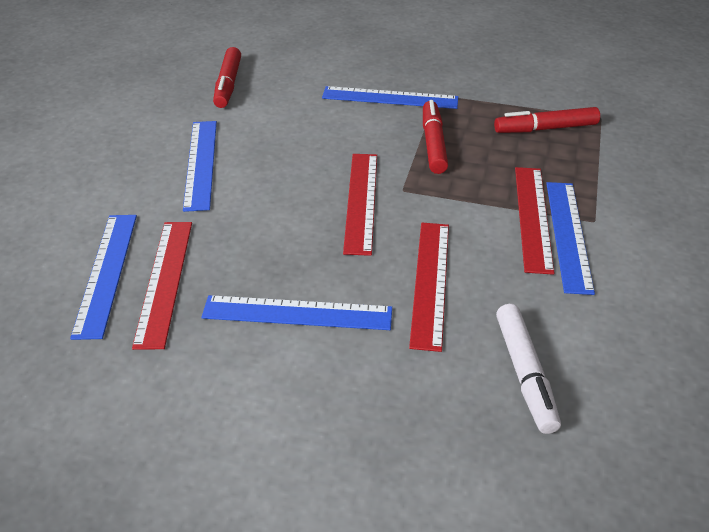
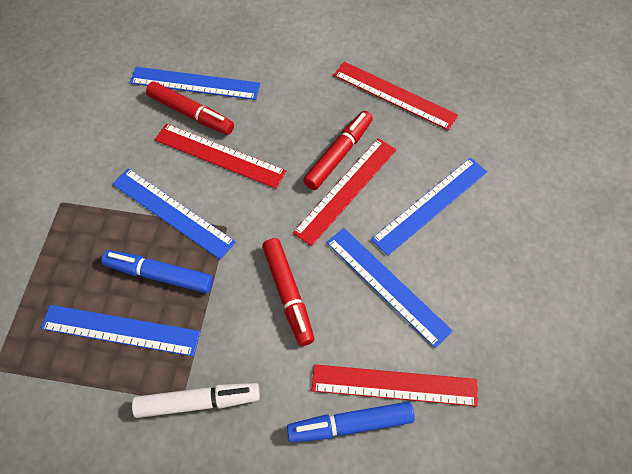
blue marker: 0 -> 2

